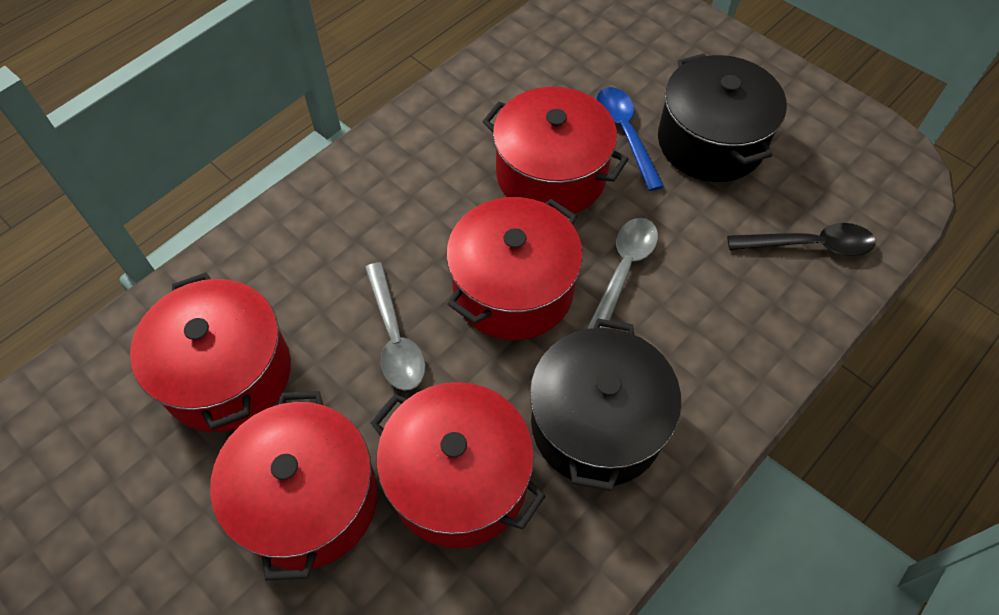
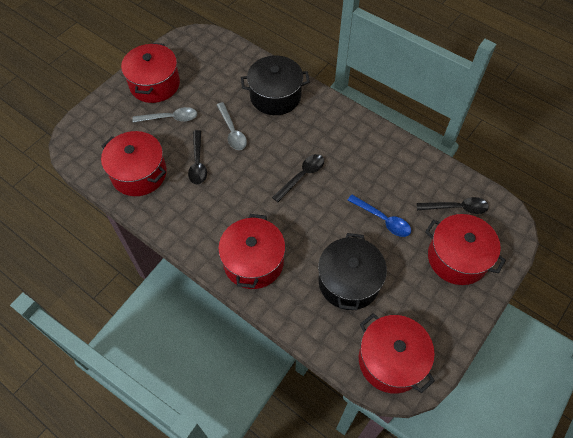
black spoon: 1 -> 3

